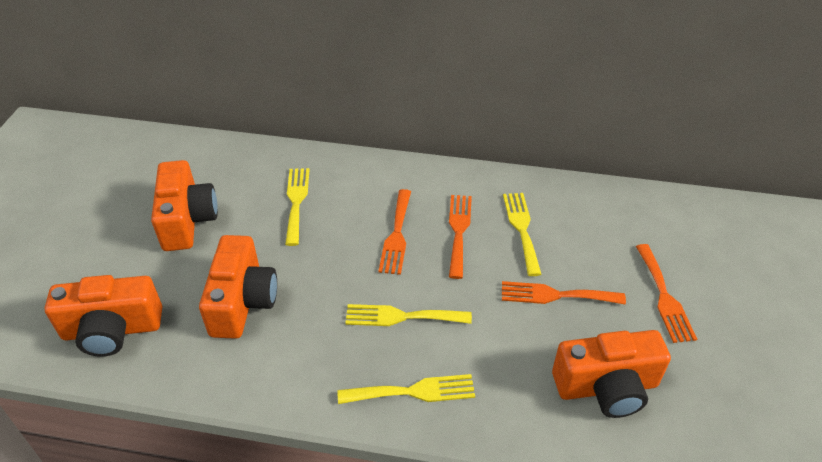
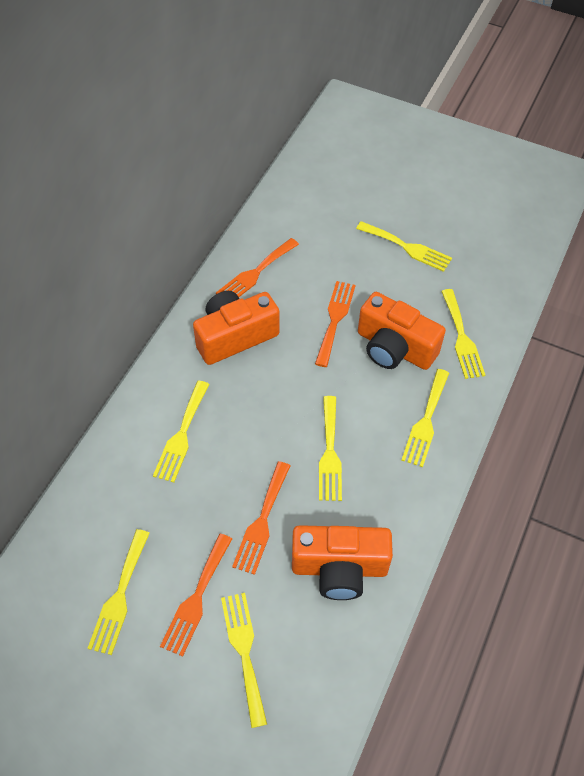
orange camera: 4 -> 3
yellow fork: 4 -> 7

